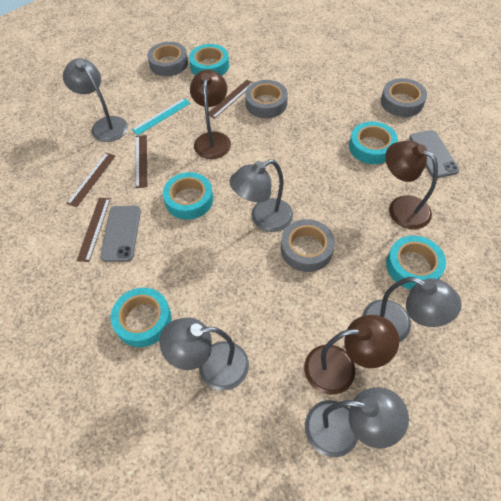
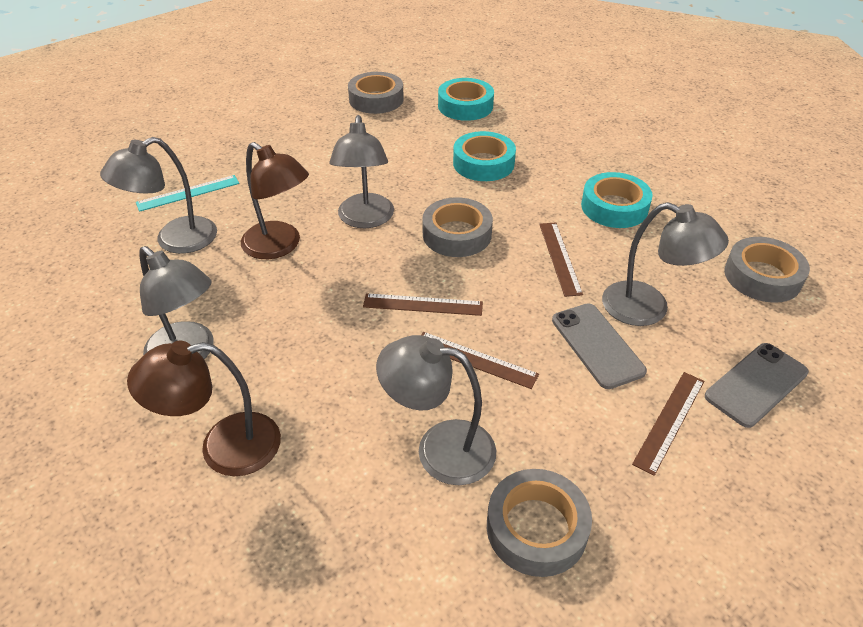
brown lamp: 3 -> 2
turquoise tape: 5 -> 3

